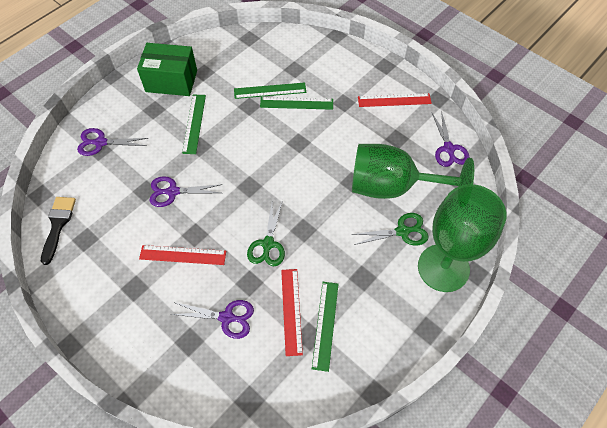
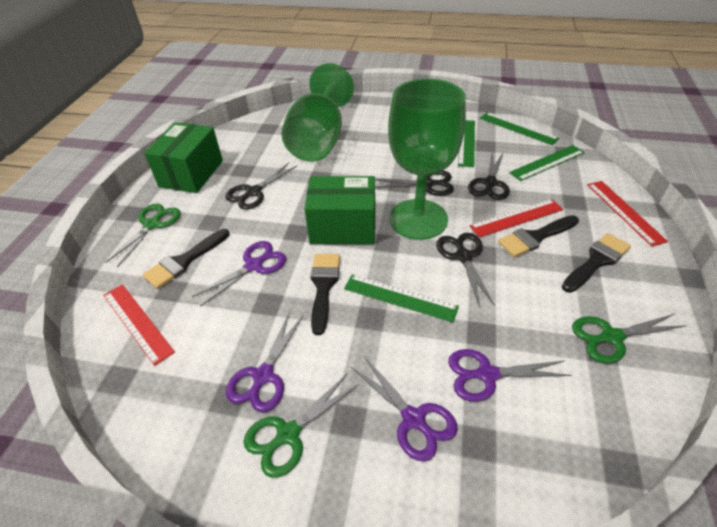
black brush: 1 -> 4
black scissors: 0 -> 4
green box: 1 -> 2
green scissors: 2 -> 3

